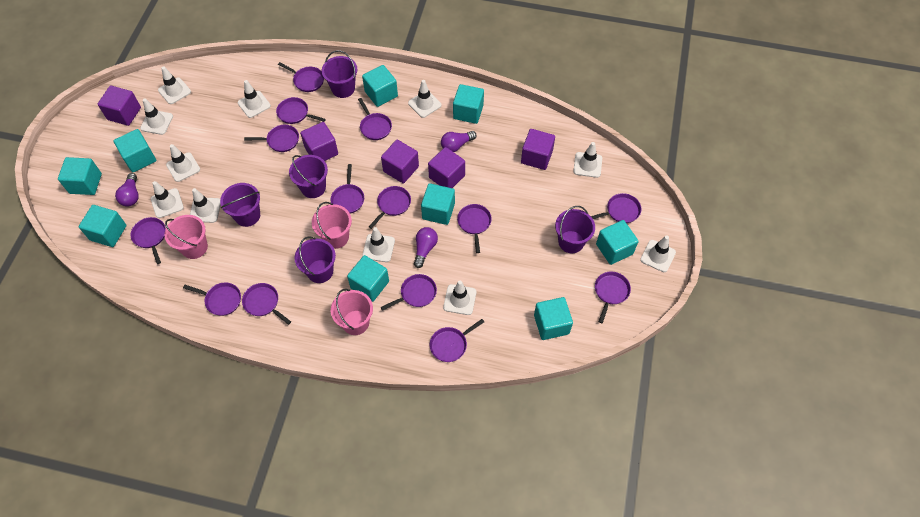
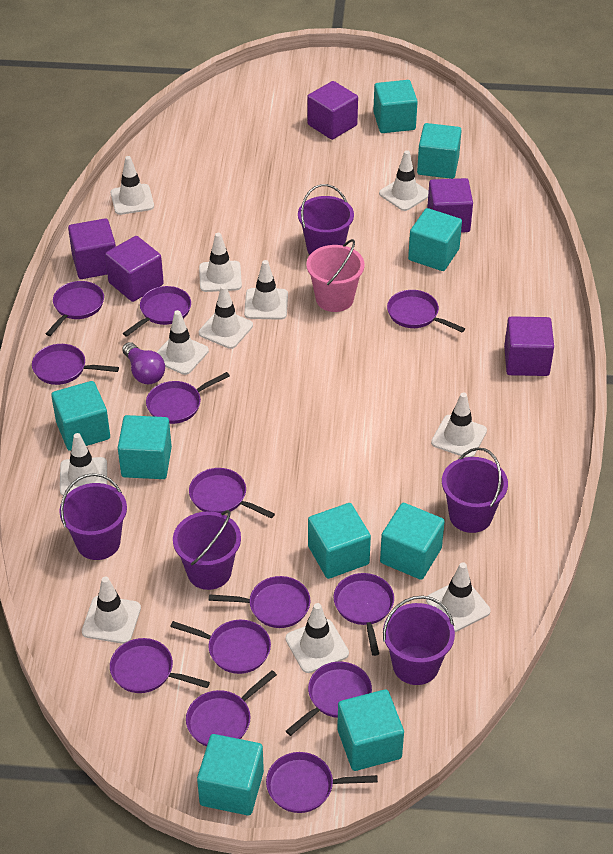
pink bucket: 3 -> 1
purple light bulb: 3 -> 1
purple pan: 14 -> 13

